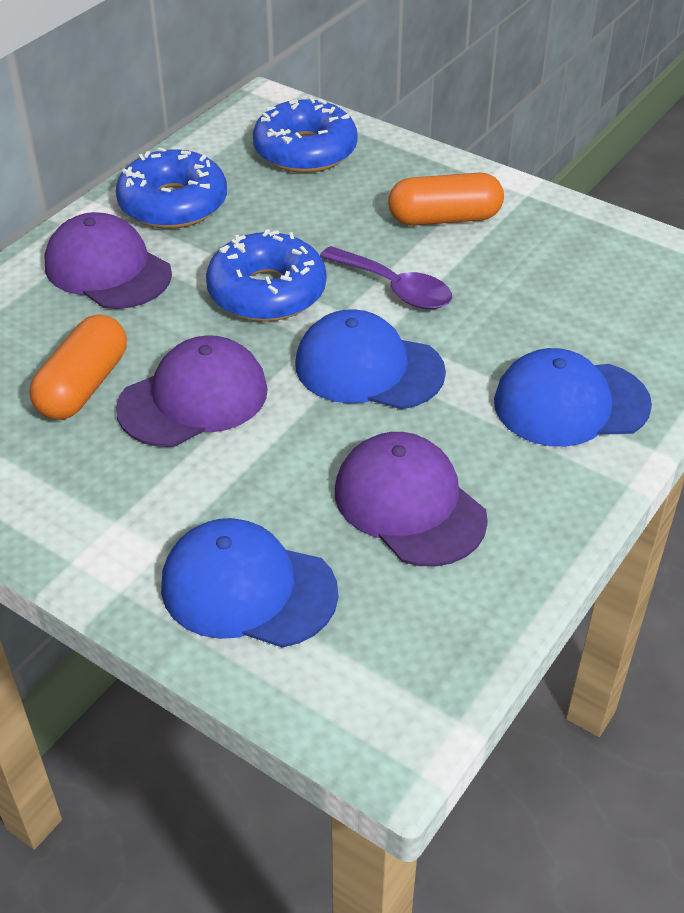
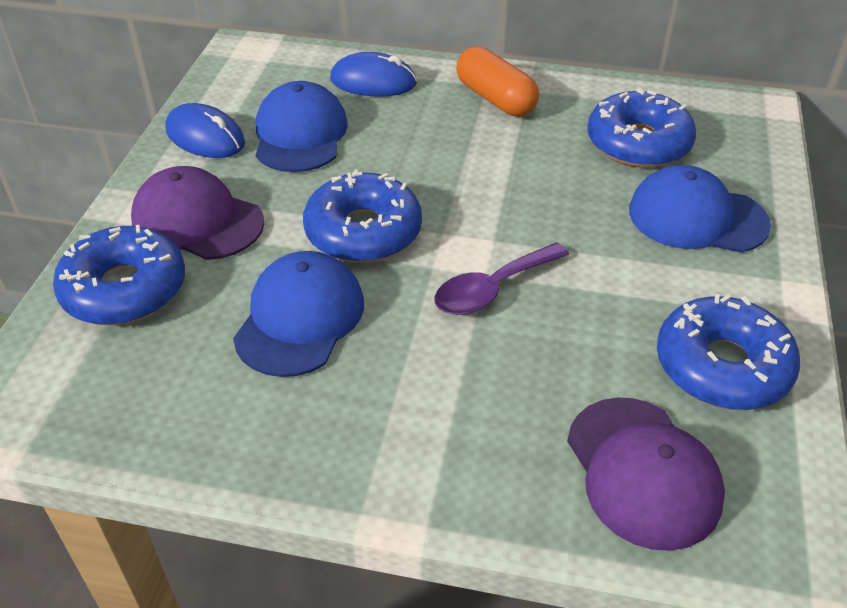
blue donut: 3 -> 4
blue mouse: 0 -> 2
orange capsule: 2 -> 1
purple cap: 3 -> 2

